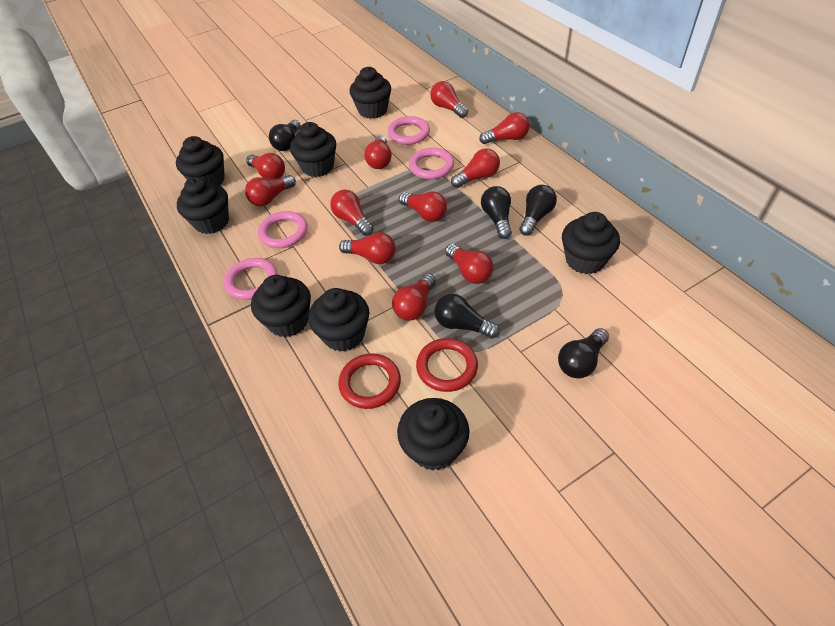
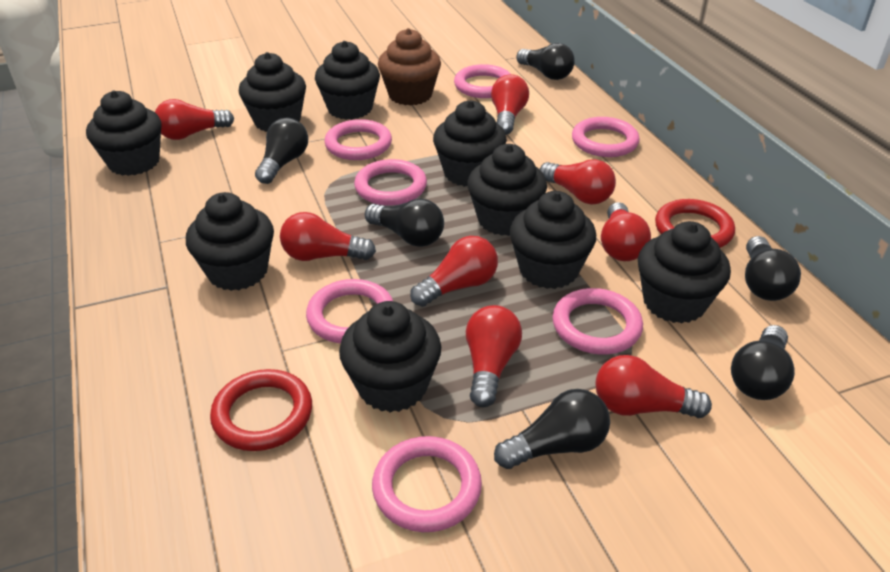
black cupcake: 8 -> 9
black light bulb: 5 -> 6
brown cupcake: 0 -> 1
pink ring: 4 -> 7
red light bulb: 11 -> 8

